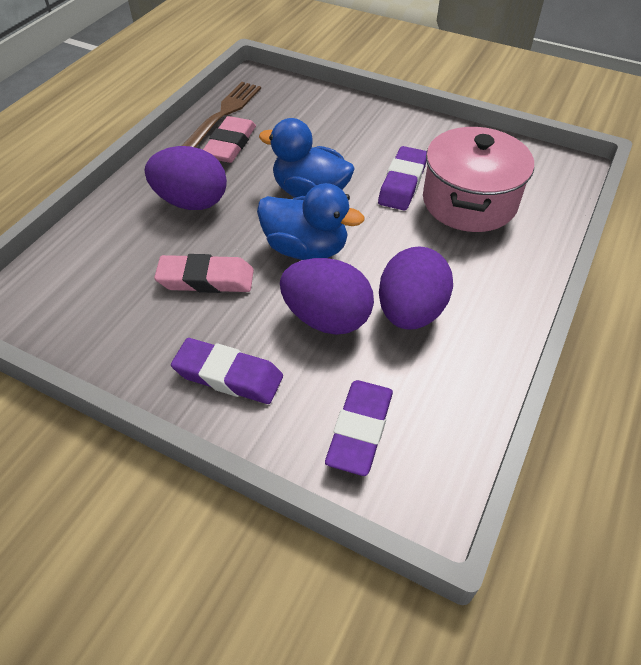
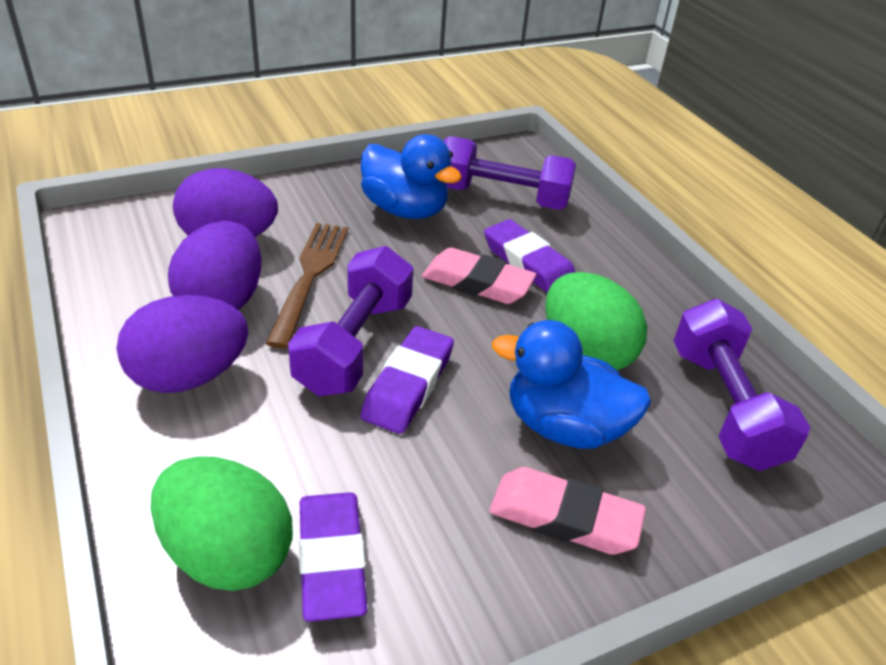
green egg: 0 -> 2
pink pot: 1 -> 0
purple dumbbell: 0 -> 3

